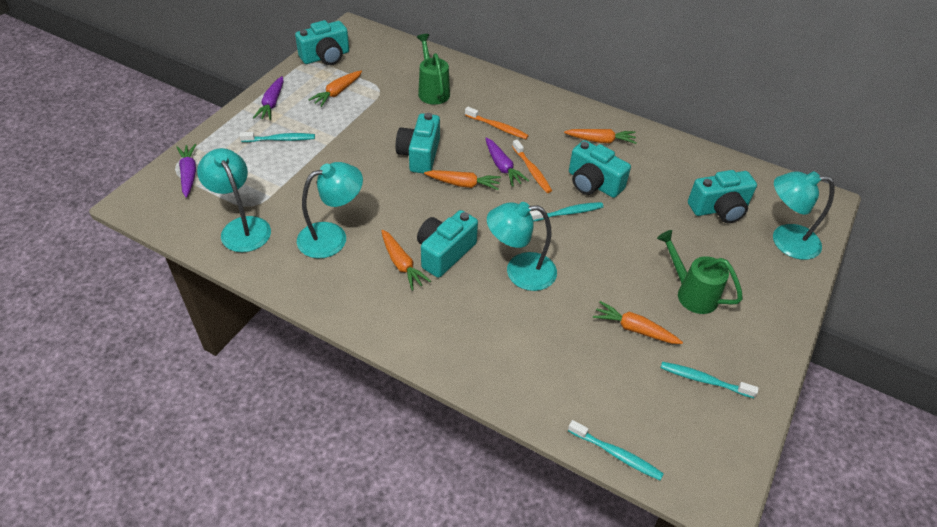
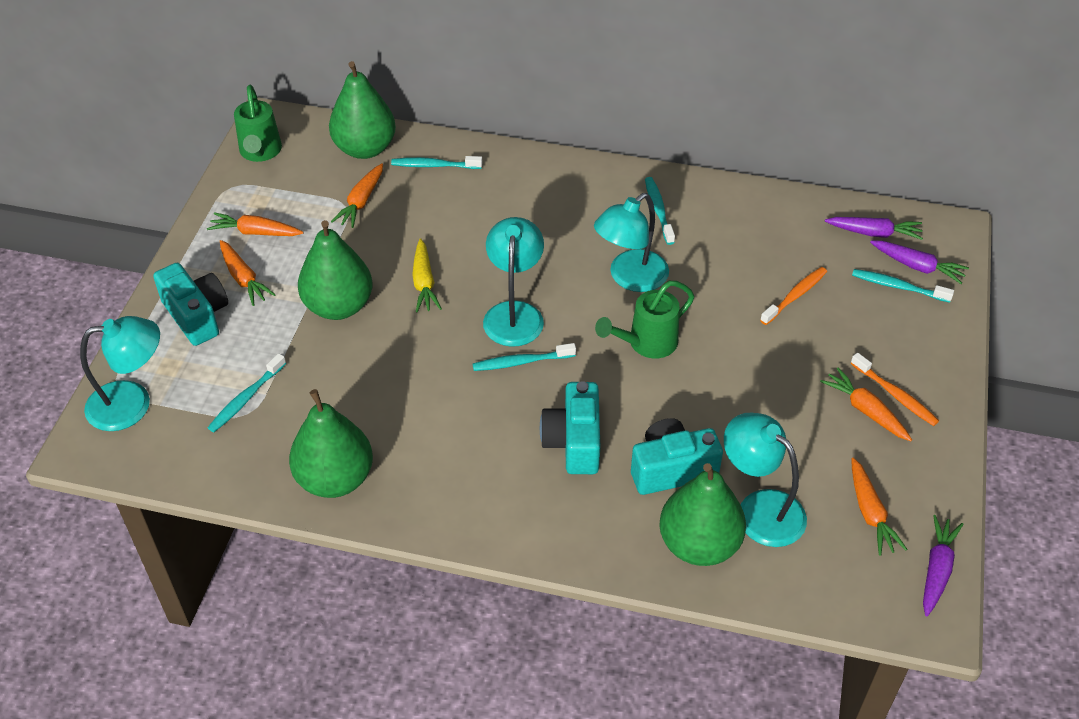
green pear: 0 -> 4
turquoise camera: 5 -> 3
turquoise toothbrush: 4 -> 5
yellow carrot: 0 -> 1

